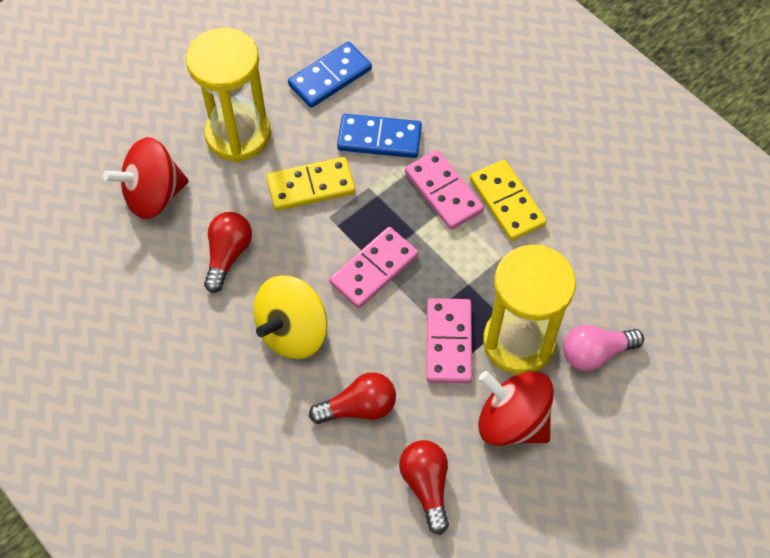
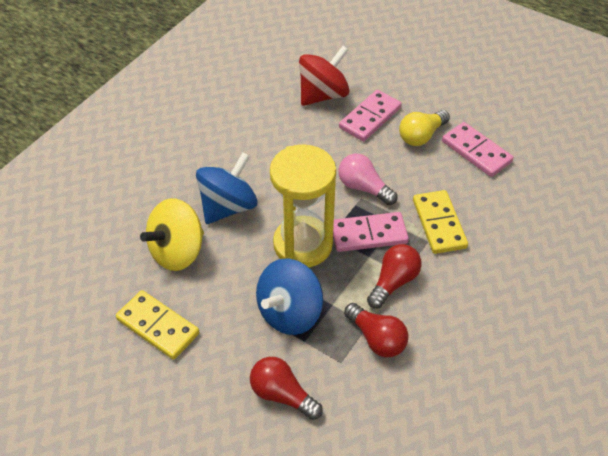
blue domino: 2 -> 0
blue spinning top: 0 -> 2
red spinning top: 2 -> 1
yellow hourglass: 2 -> 1
yellow light bulb: 0 -> 1

